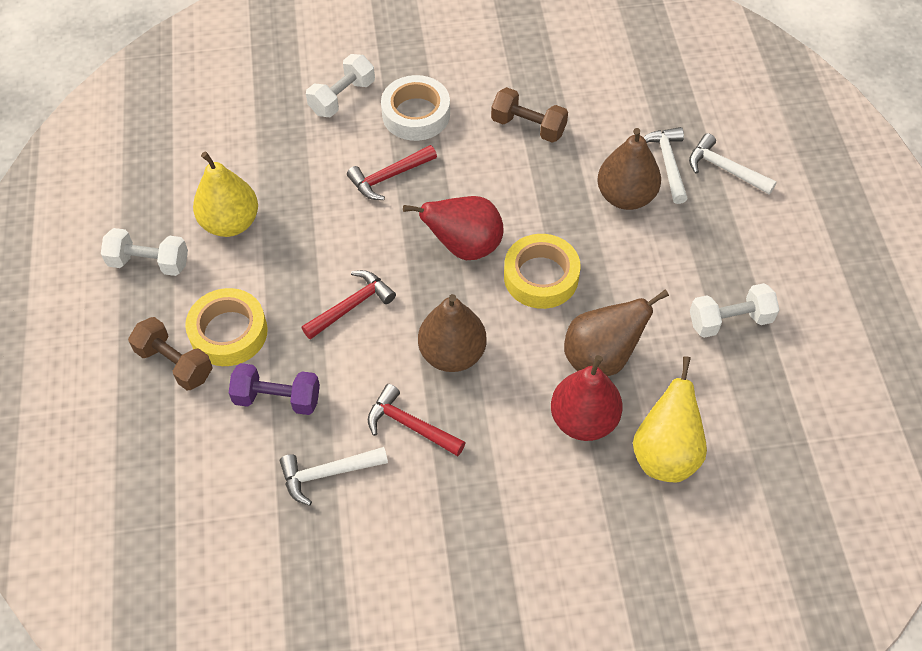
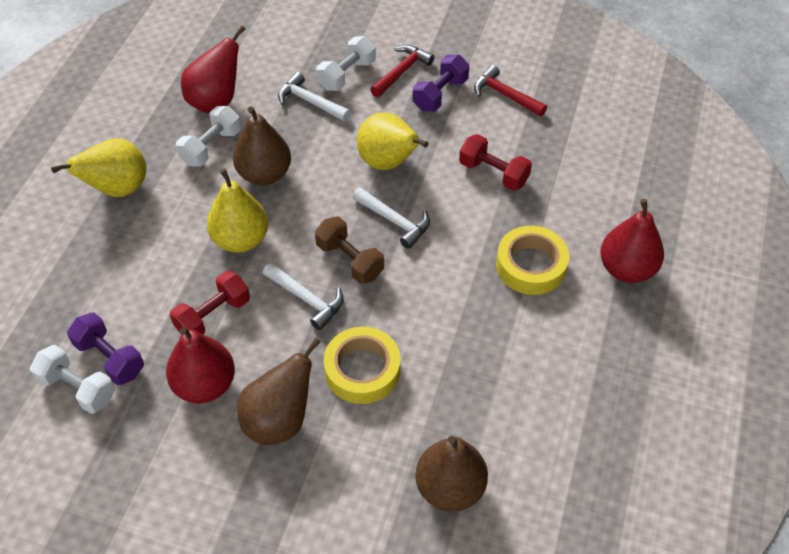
brown dumbbell: 2 -> 1
purple dumbbell: 1 -> 2
red dumbbell: 0 -> 2
red hammer: 3 -> 2
red pear: 2 -> 3
white tape: 1 -> 0
yellow pear: 2 -> 3

